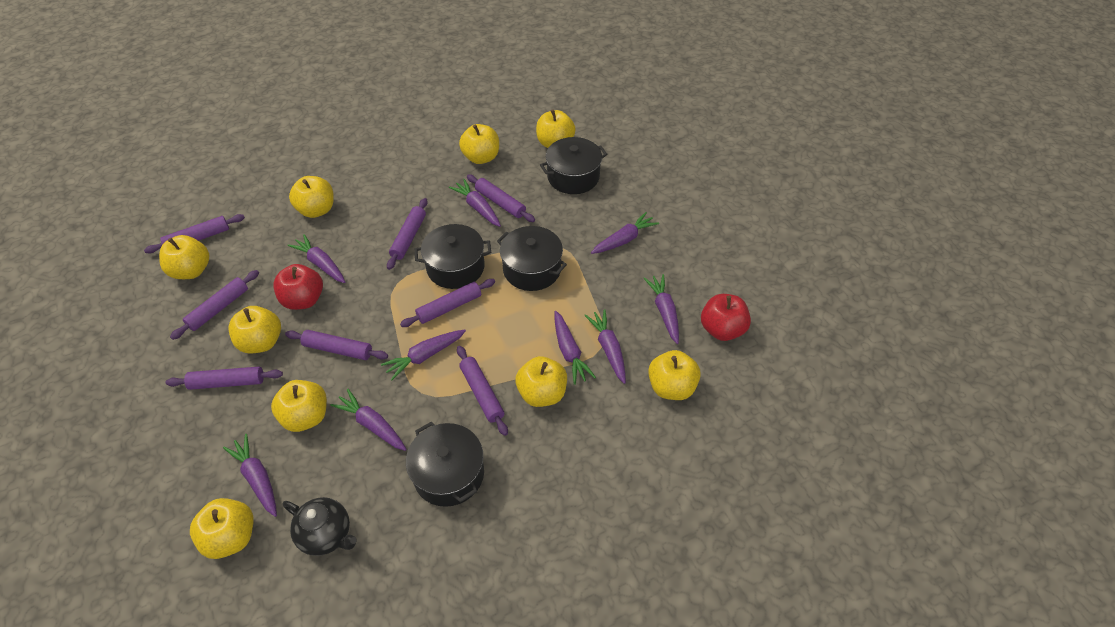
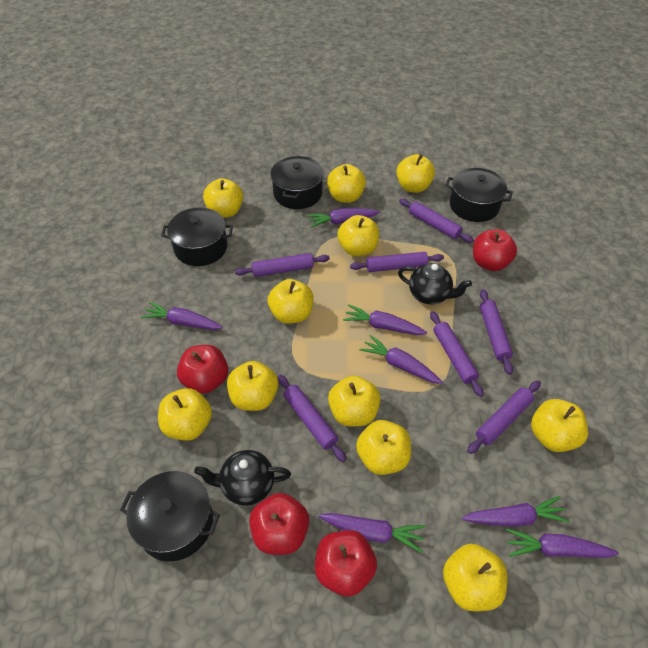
black teapot: 1 -> 2
purple carrot: 9 -> 7
purple rolling pin: 8 -> 7
red apple: 2 -> 4
yellow apple: 9 -> 11

